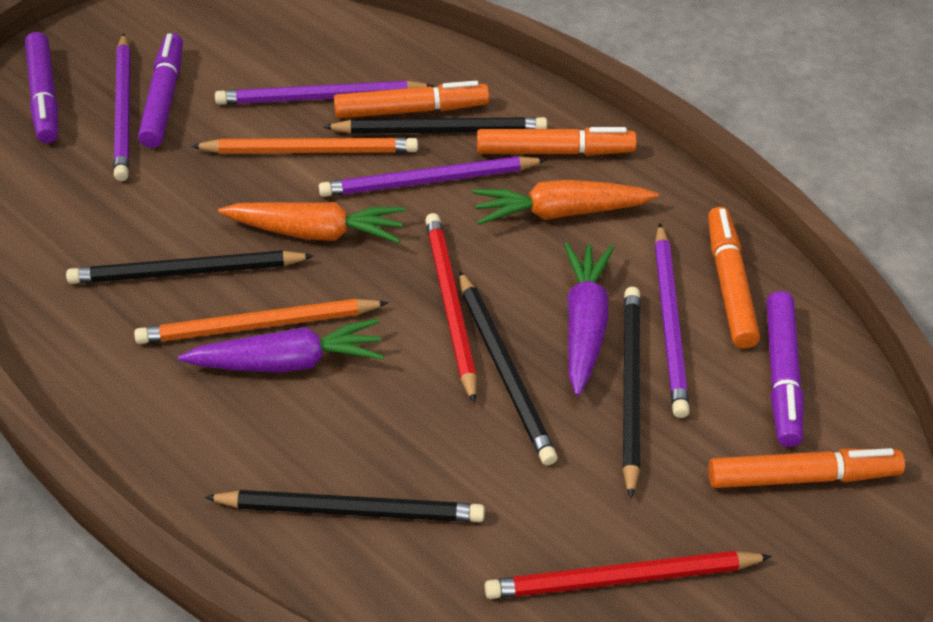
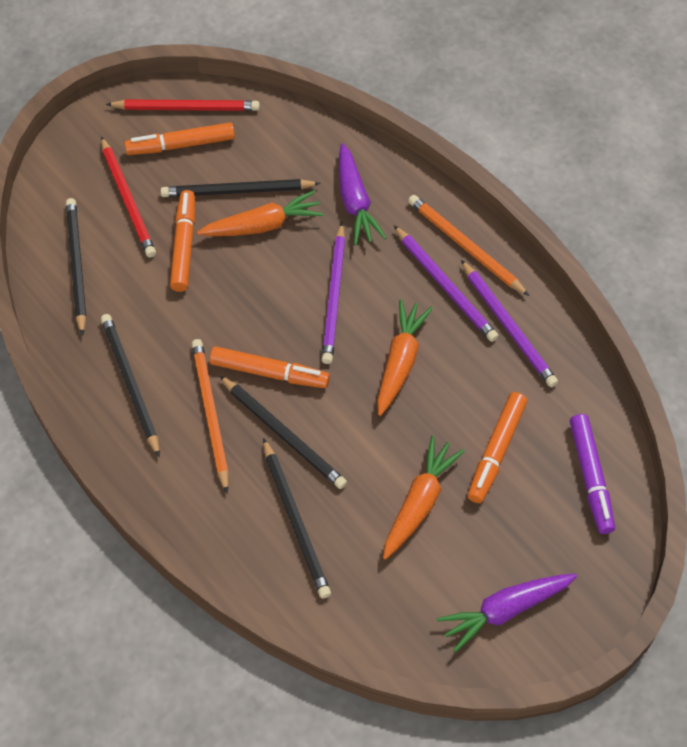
orange carrot: 2 -> 3
purple marker: 3 -> 1
purple pencil: 4 -> 3

